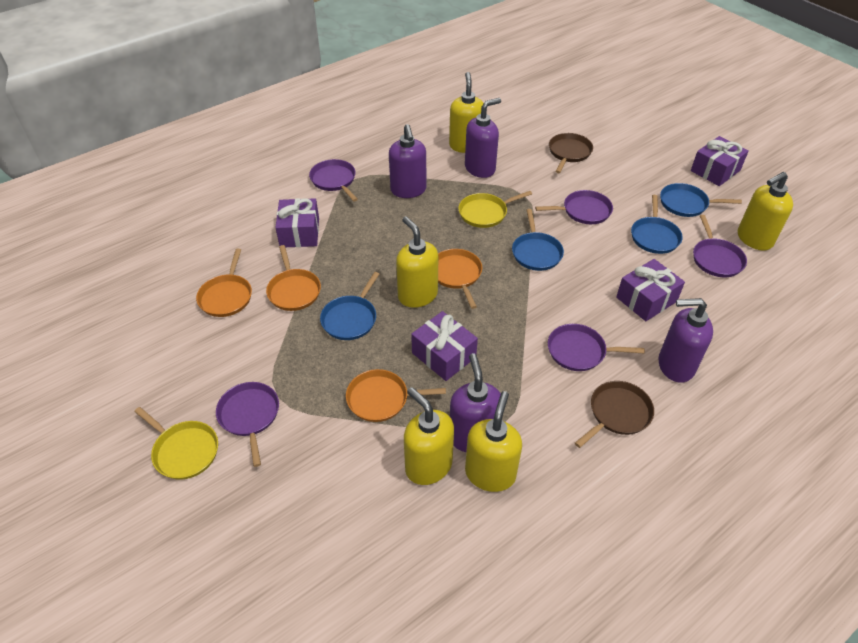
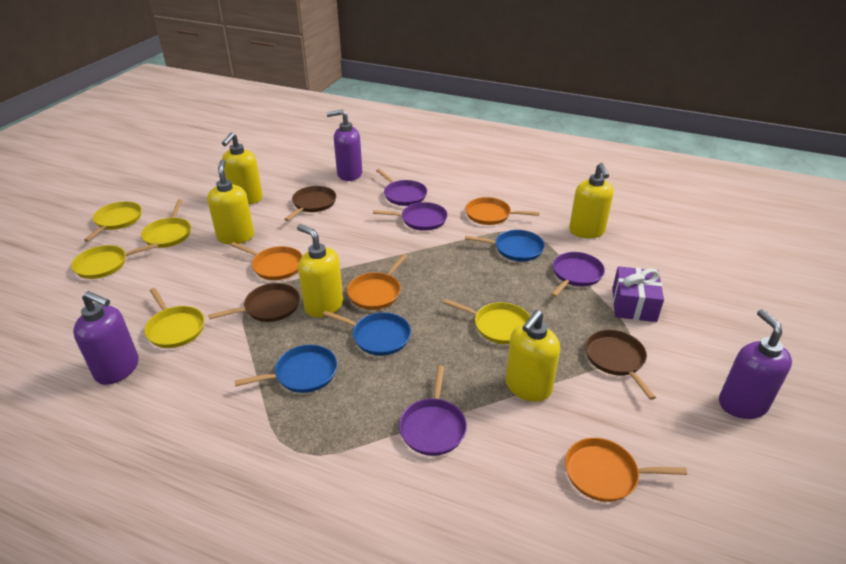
blue pan: 4 -> 3
brown pan: 2 -> 3
purple gift: 4 -> 1
purple pan: 5 -> 4
purple soap dispenser: 4 -> 3
yellow pan: 2 -> 5

